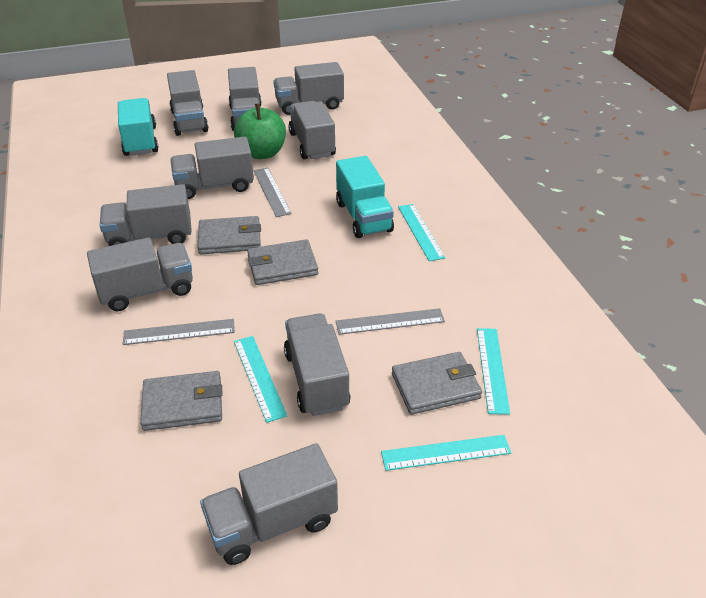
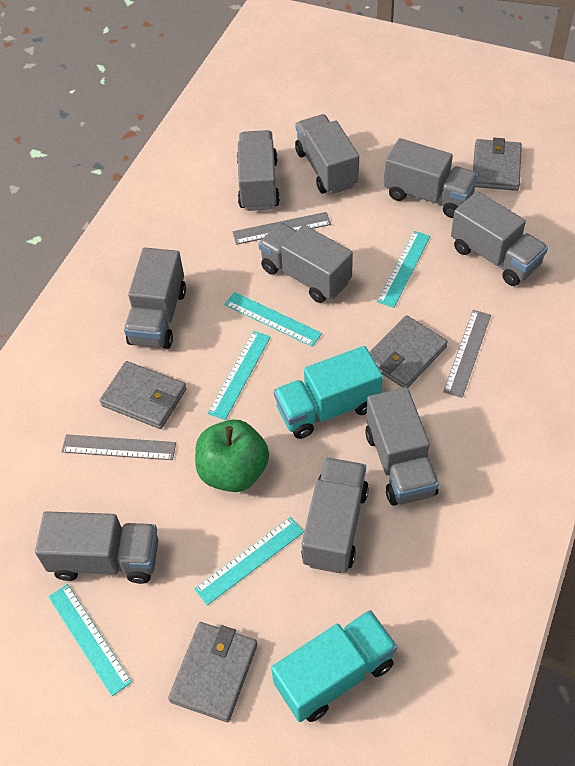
turquoise ruler: 4 -> 5

